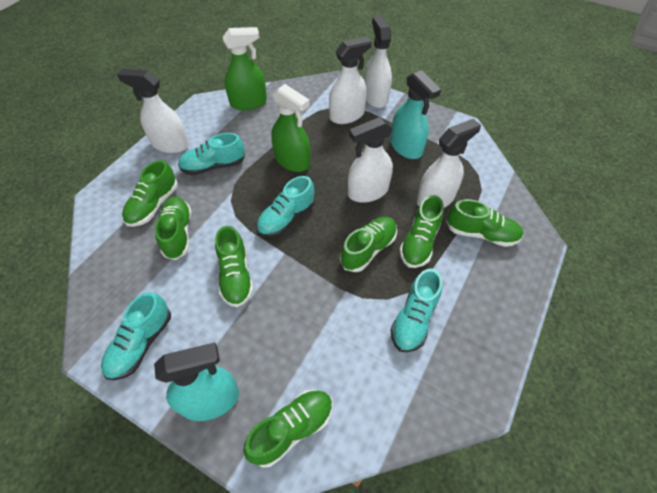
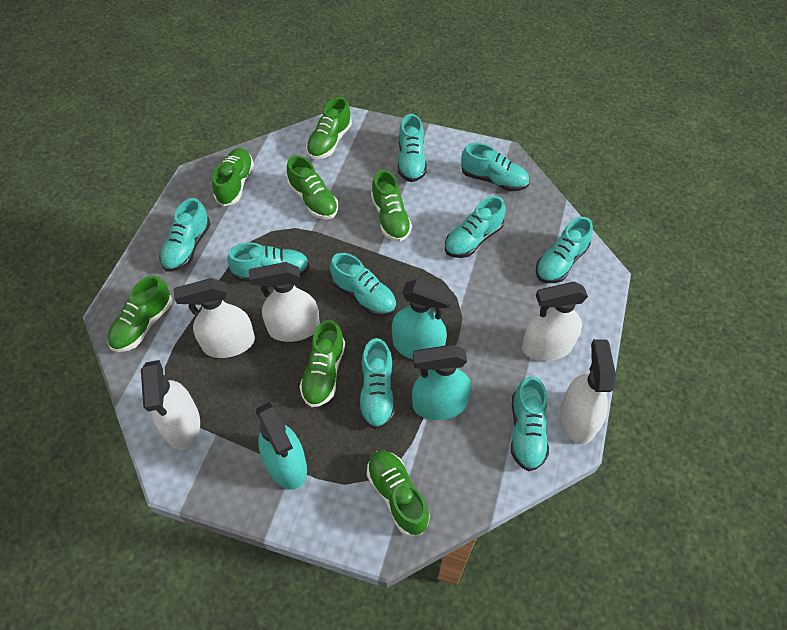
green spray bottle: 2 -> 0
turquoise shoe: 4 -> 9
turquoise spray bottle: 2 -> 3

